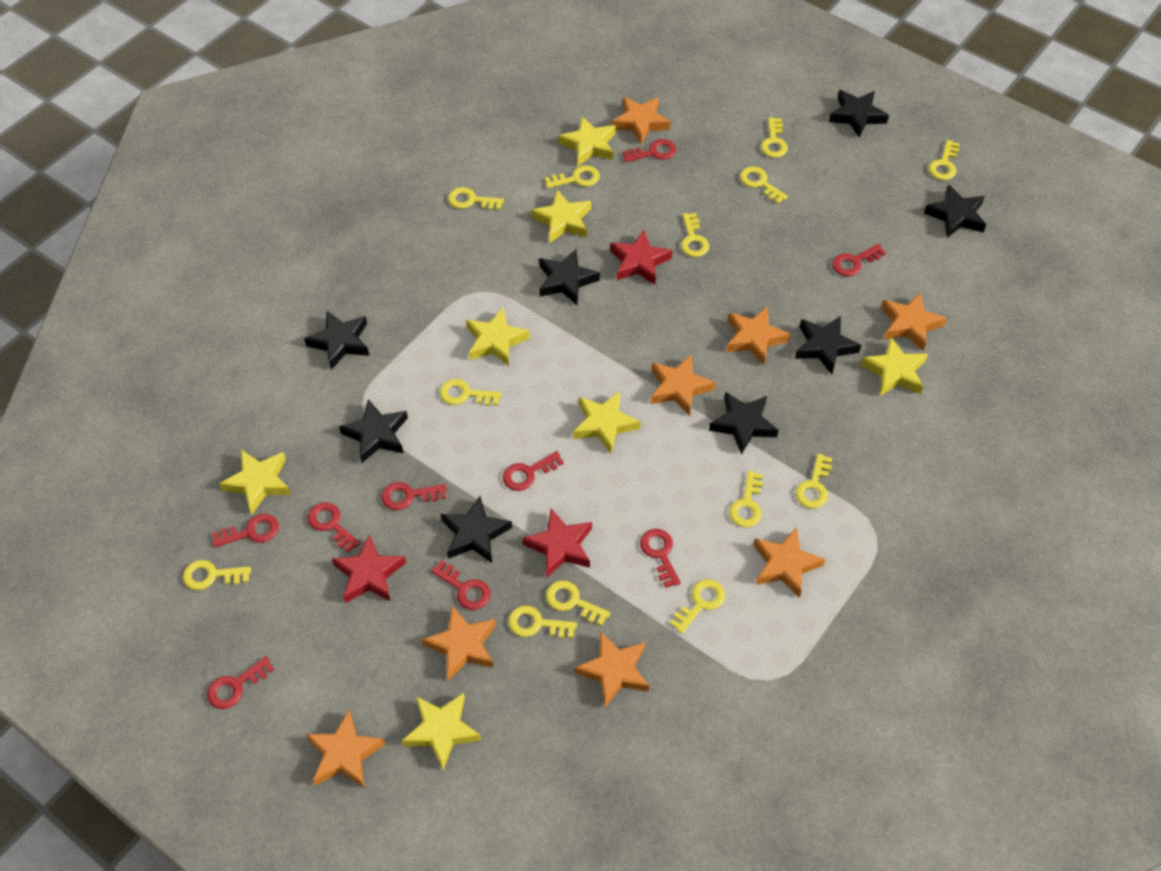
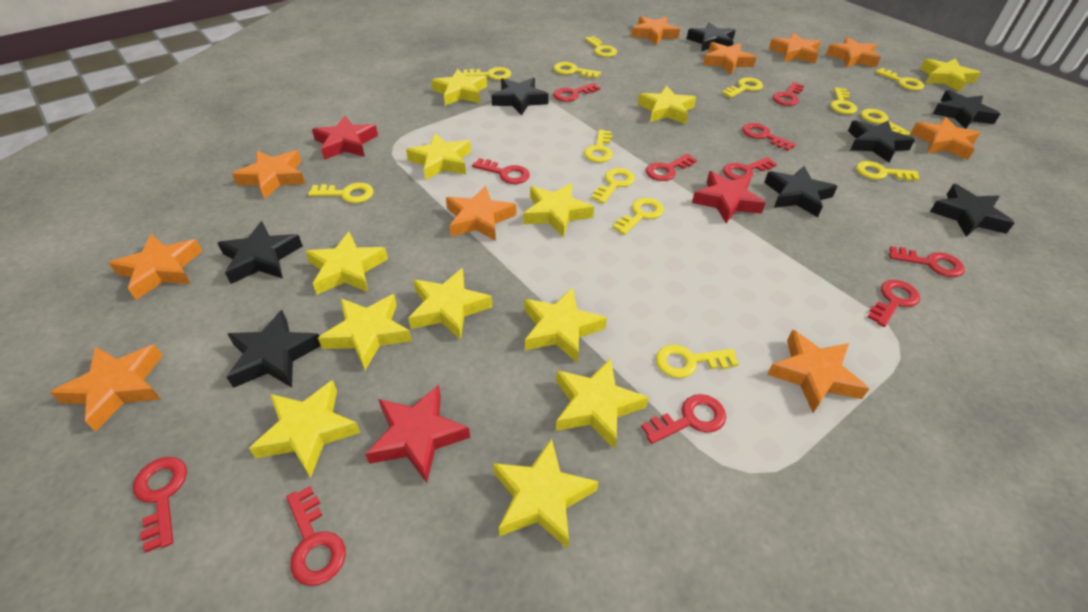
orange star: 8 -> 10
red key: 9 -> 11
yellow star: 7 -> 12

